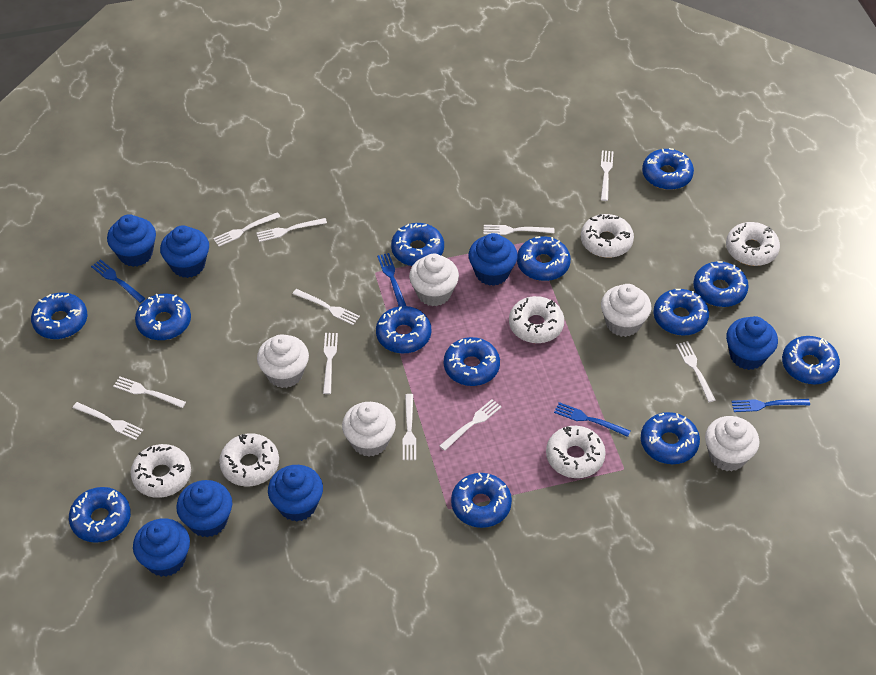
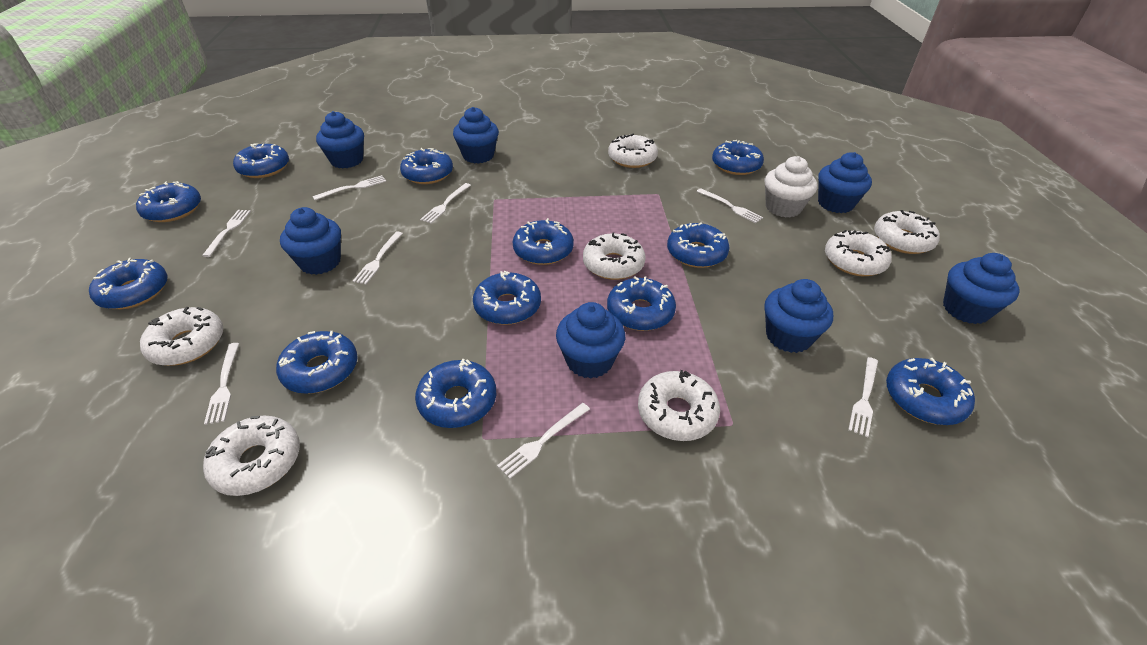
blue donut: 13 -> 12
blue fork: 4 -> 0
white cupcake: 5 -> 1
white donut: 6 -> 7
white fork: 11 -> 8

